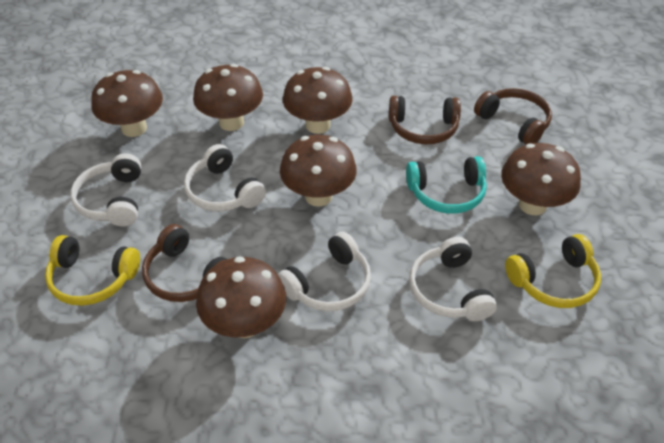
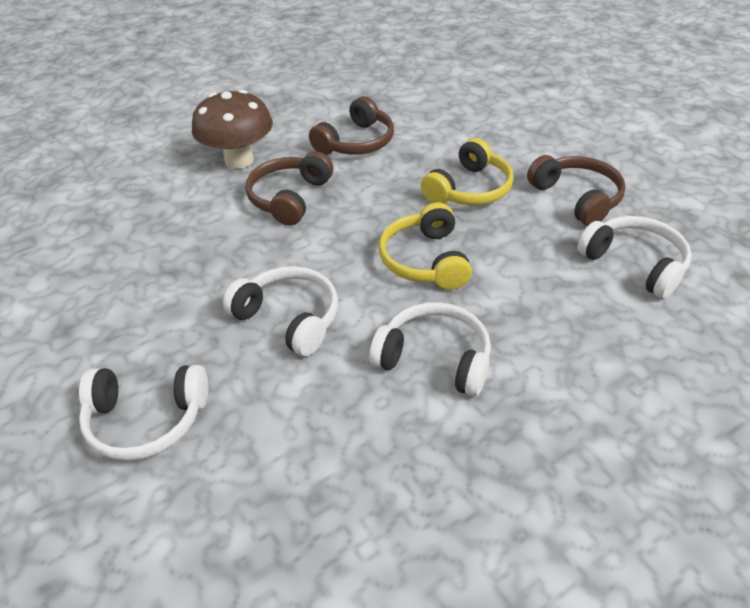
brown mushroom: 6 -> 1
turquoise headphones: 1 -> 0

